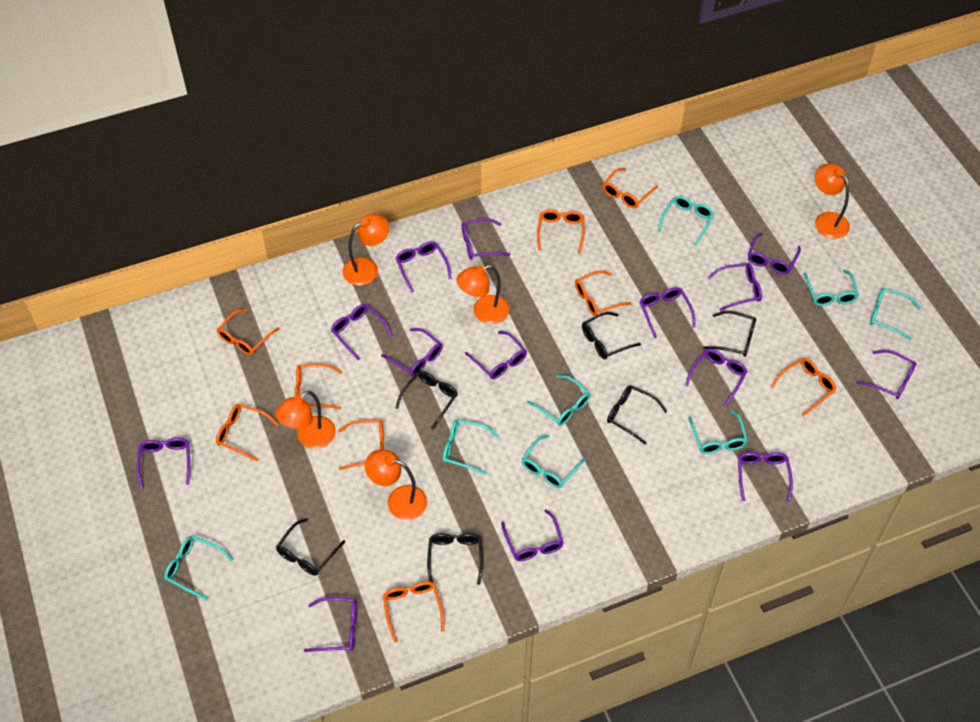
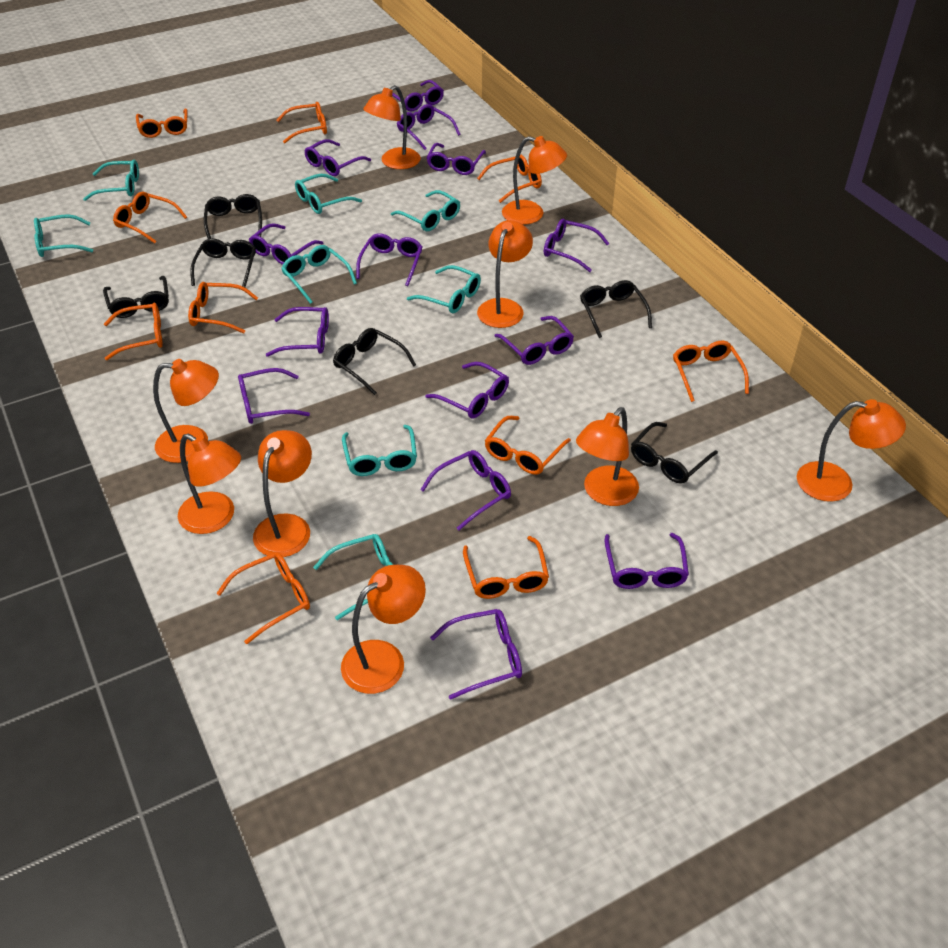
orange glasses: 9 -> 10
orange lamp: 5 -> 9

